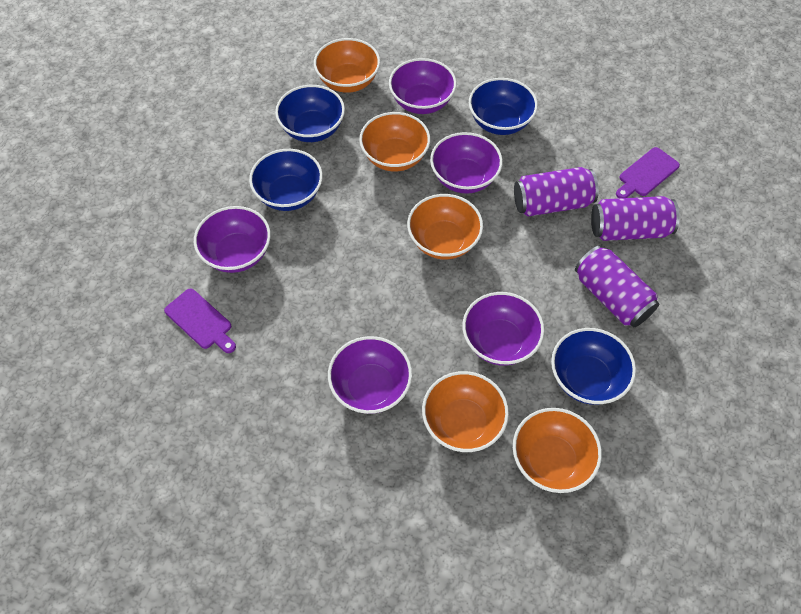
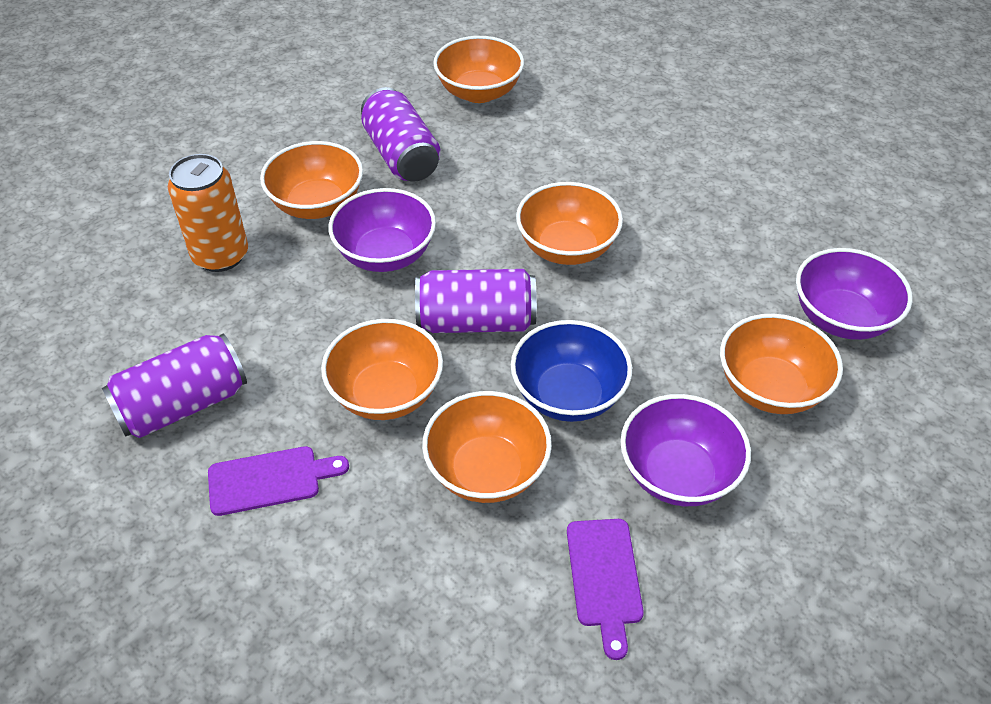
blue bowl: 4 -> 1
orange bowl: 5 -> 6
orange can: 0 -> 1
purple bowl: 5 -> 3

